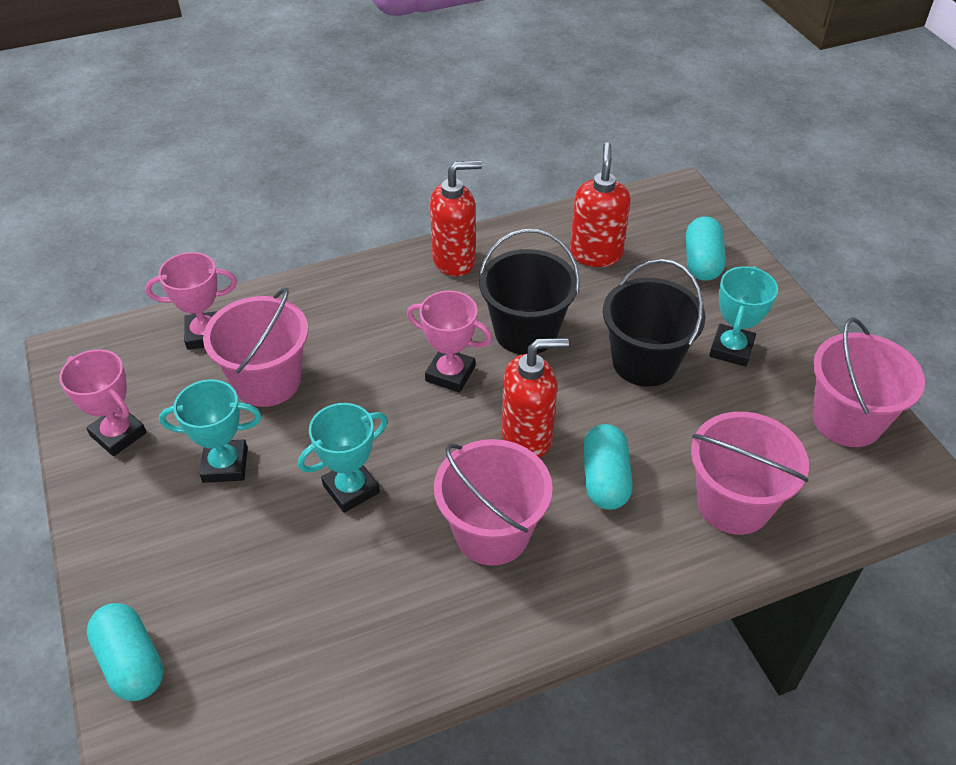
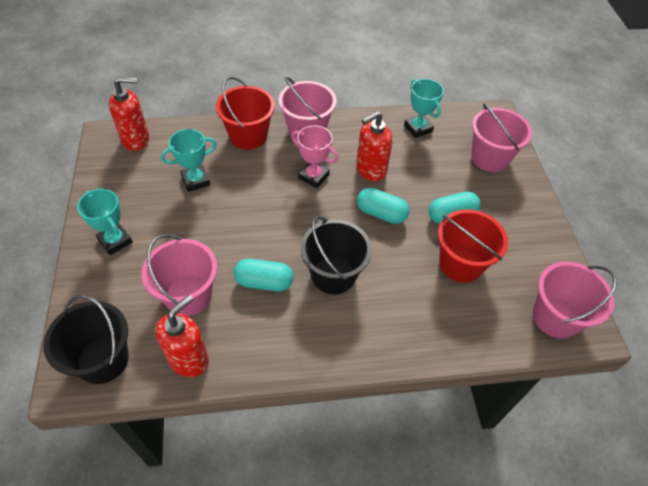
pink trophy: 3 -> 1
red bucket: 0 -> 2

